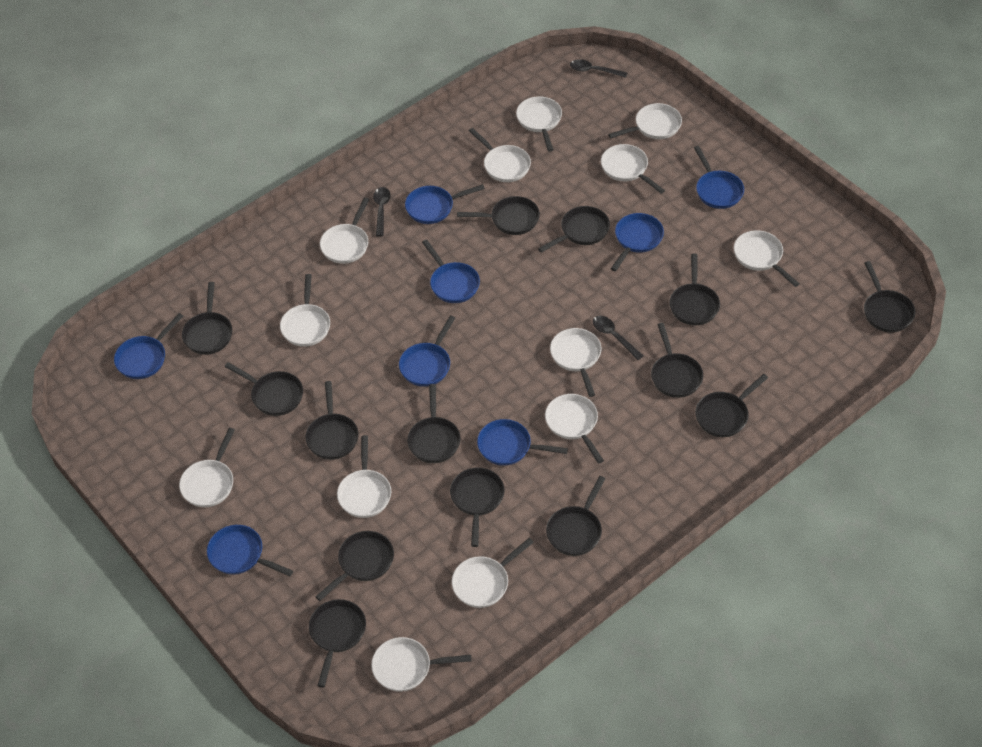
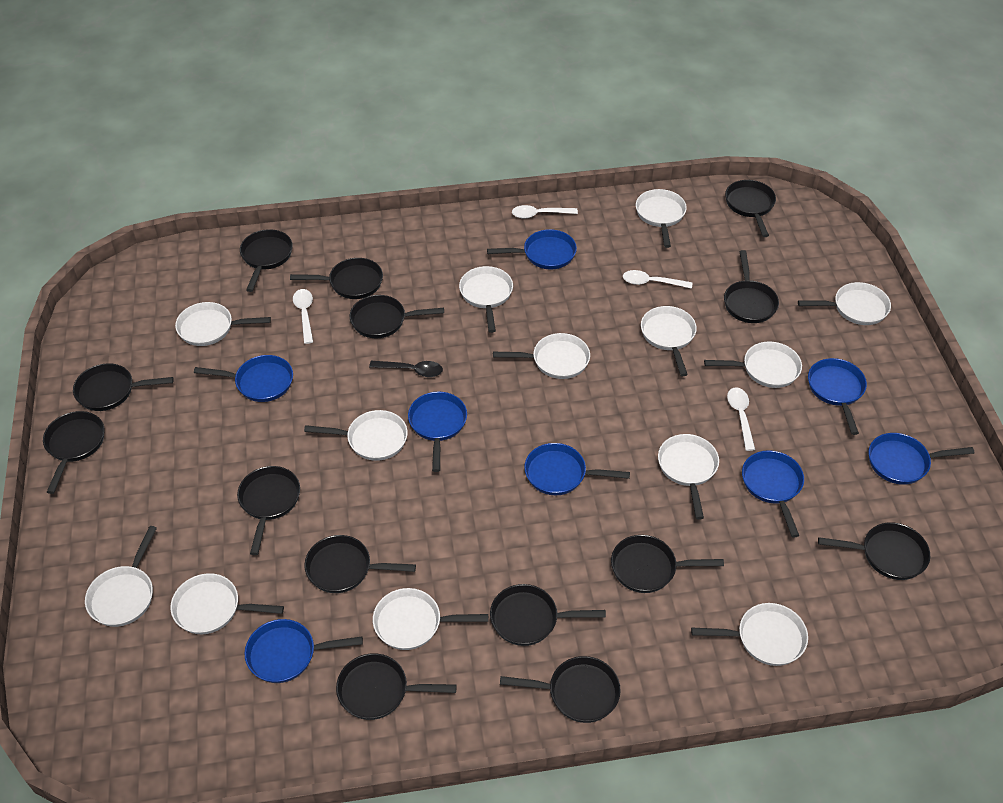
black spoon: 3 -> 1
white spoon: 0 -> 4

